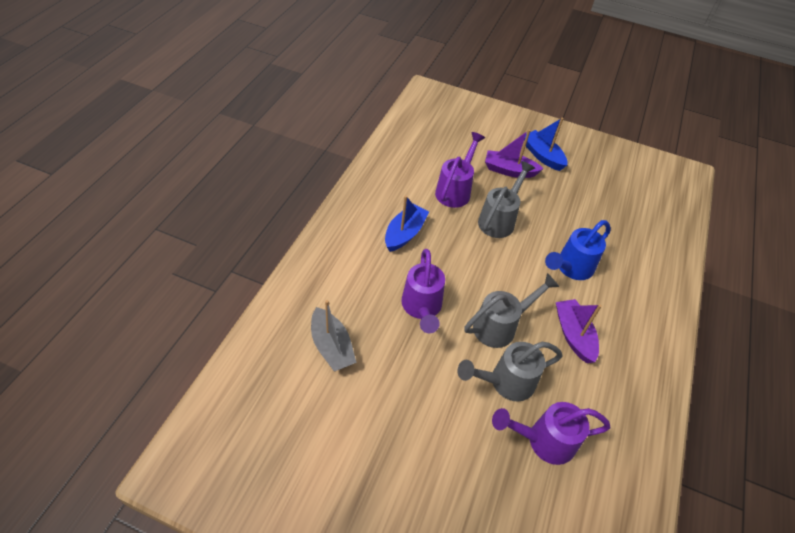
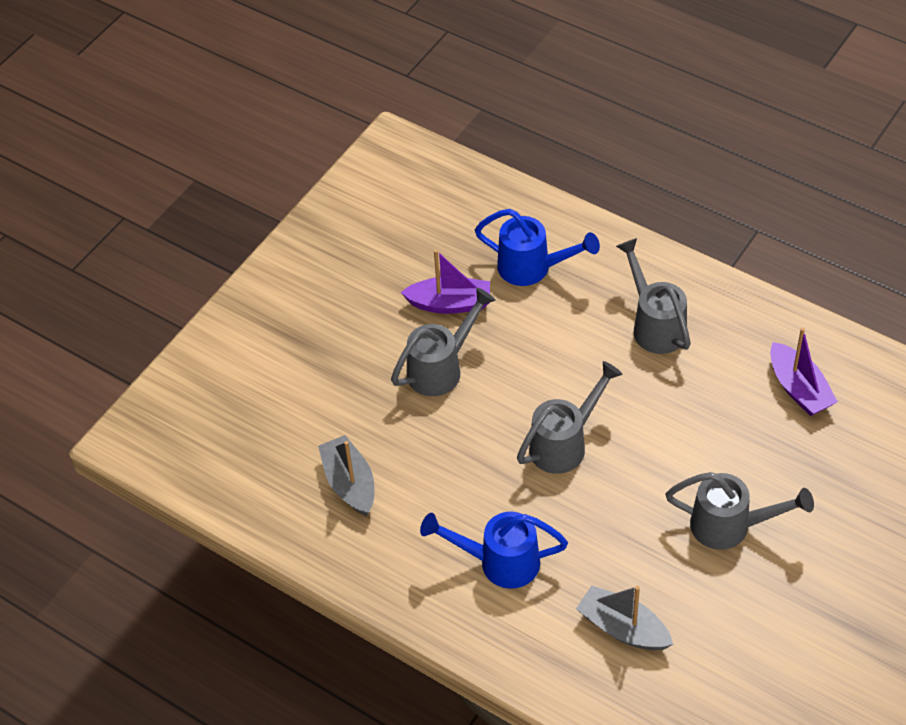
blue boat: 2 -> 0
blue watering can: 1 -> 2
grey boat: 1 -> 2
grey watering can: 3 -> 4
purple watering can: 3 -> 0

